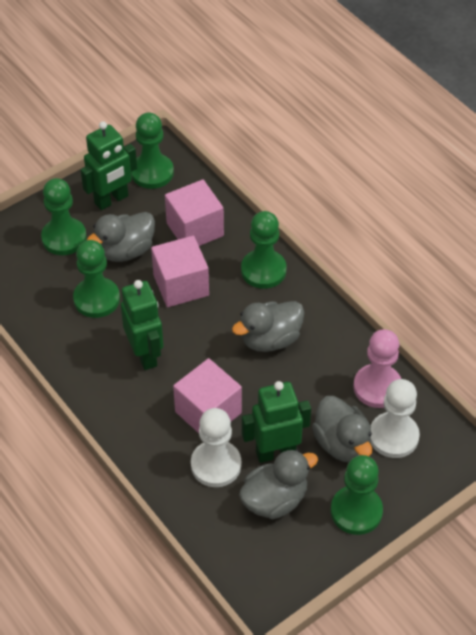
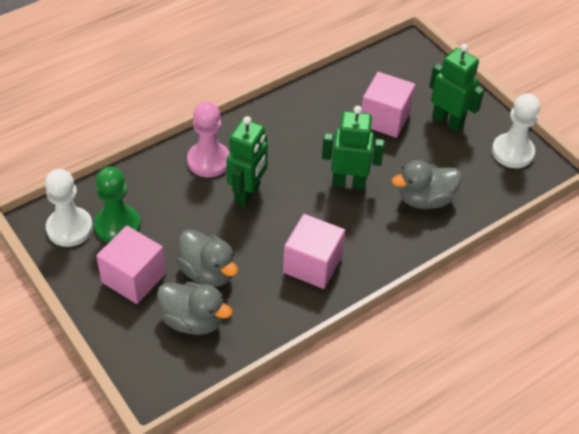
green pawn: 5 -> 1
grey duck: 4 -> 3

